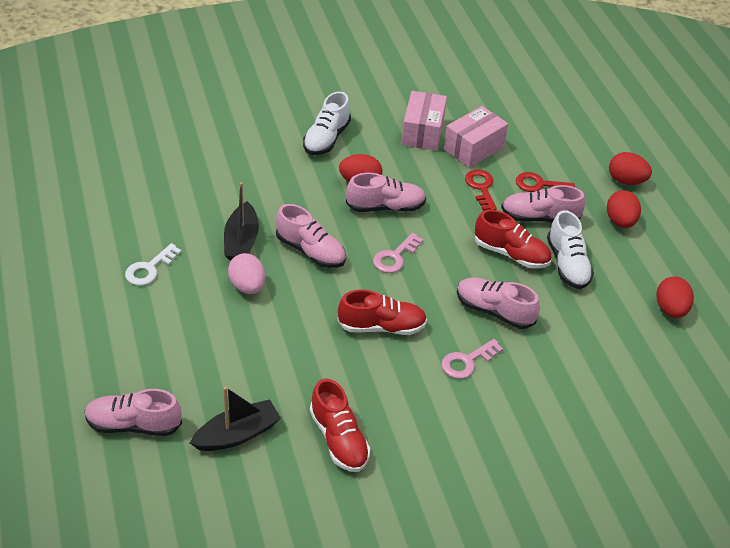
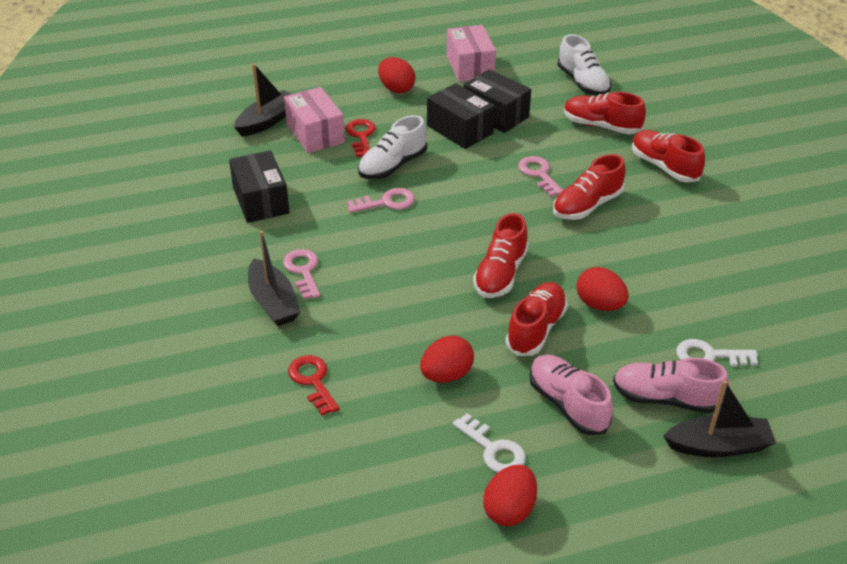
black boat: 2 -> 3
black box: 0 -> 3
pink egg: 1 -> 0
pink key: 2 -> 3
pink shoe: 5 -> 2
red shoe: 3 -> 5
white key: 1 -> 2

